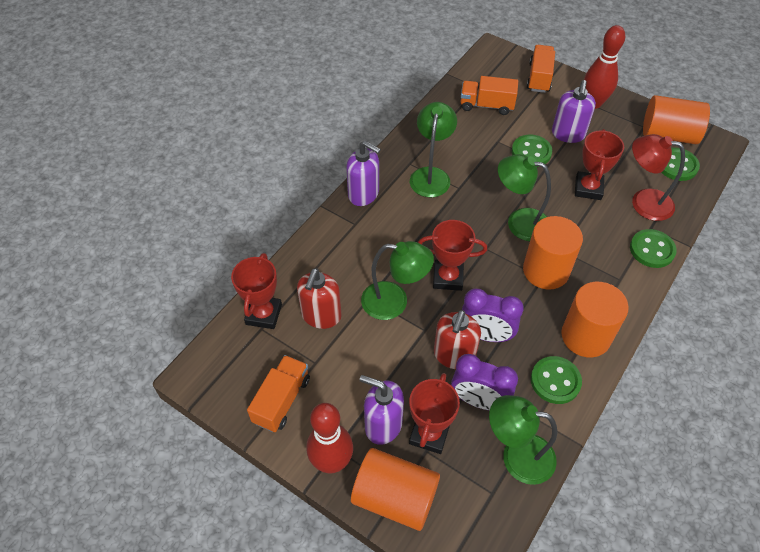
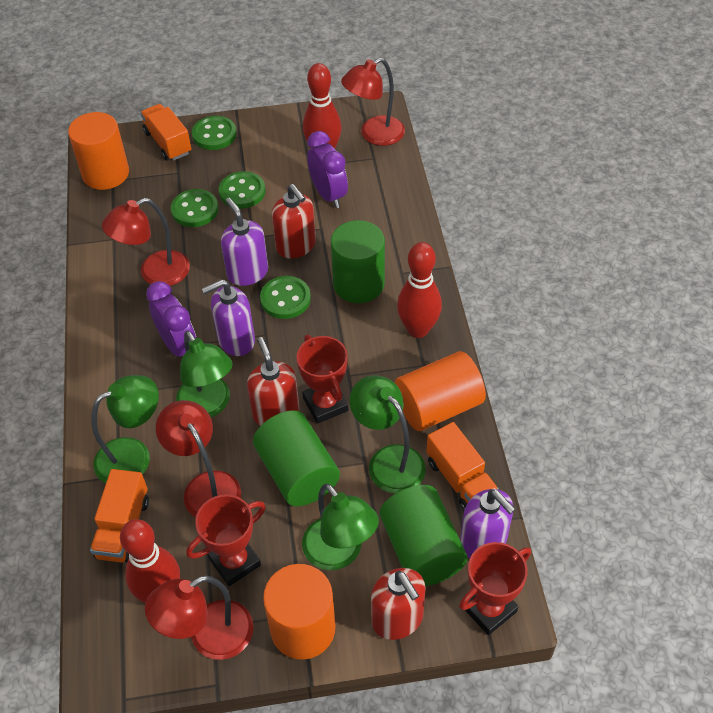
green cylinder: 0 -> 3
orange cylinder: 4 -> 3
red bowling pin: 2 -> 3
red lamp: 1 -> 4
red soap dispenser: 2 -> 3
red trophy: 4 -> 3

